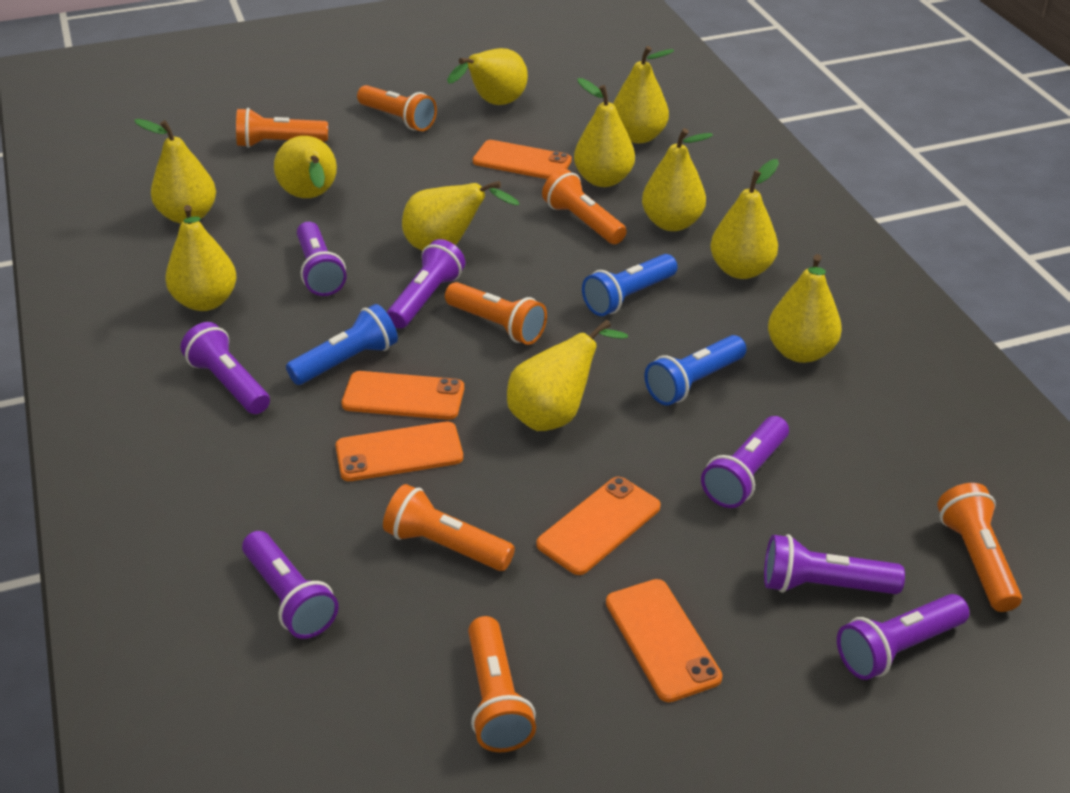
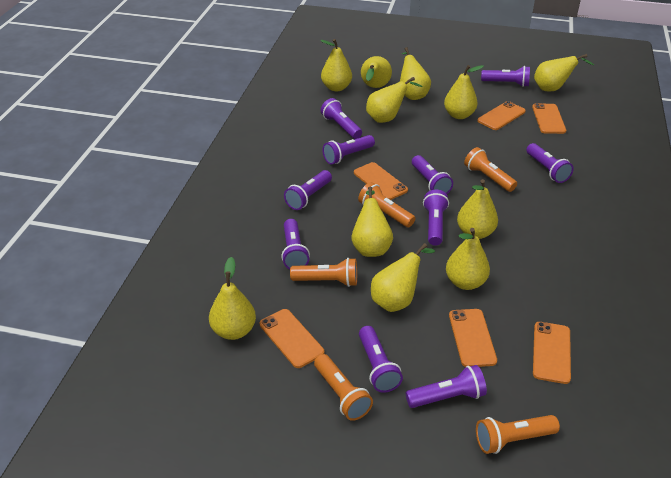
blue flashlight: 3 -> 0
orange flashlight: 7 -> 5
orange phone: 5 -> 6
purple flashlight: 7 -> 10

